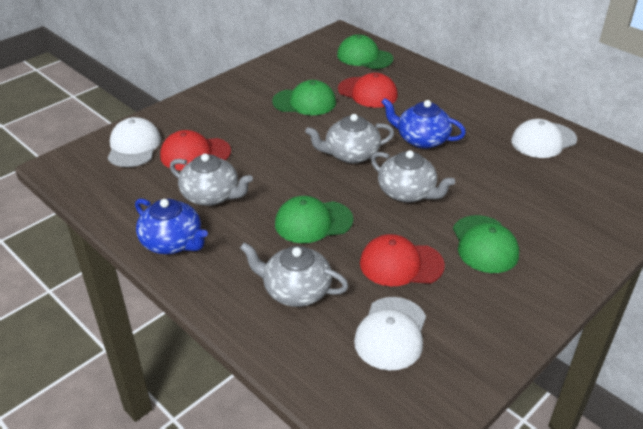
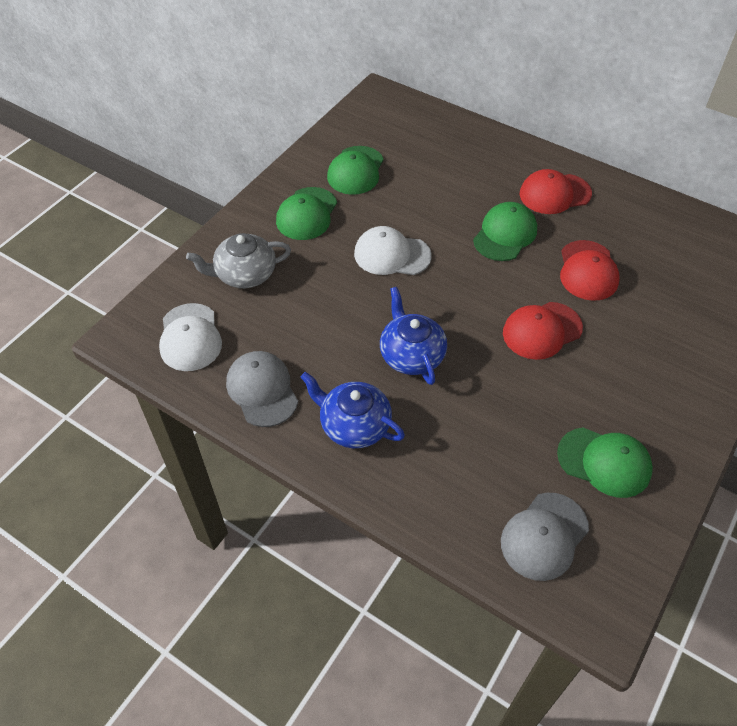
grey cap: 0 -> 2
grey teapot: 4 -> 1
white cap: 3 -> 2

